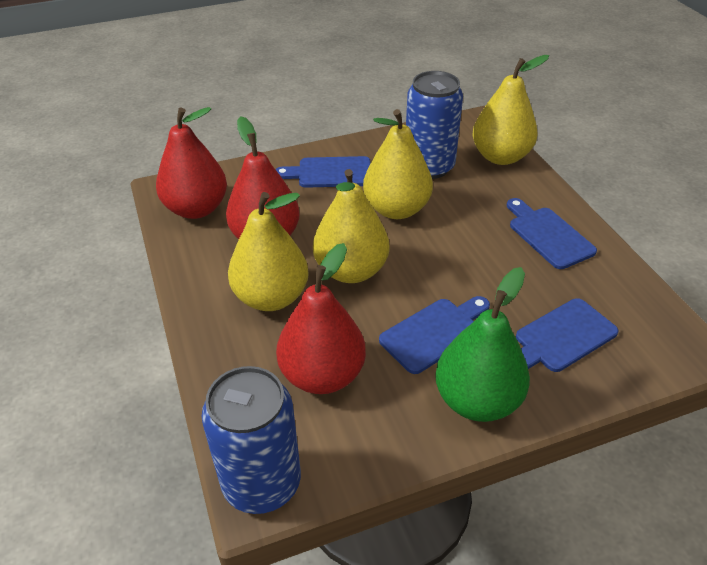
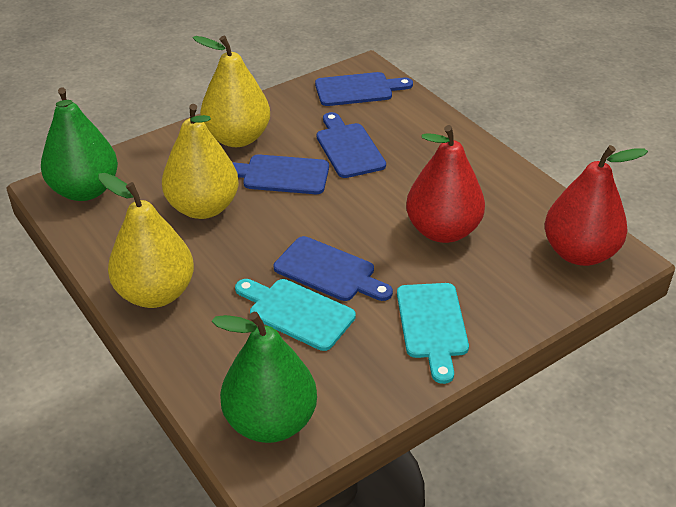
blue can: 2 -> 0
green pear: 1 -> 2
red pear: 3 -> 2
turquoise cutting board: 0 -> 2
yellow pear: 4 -> 3

